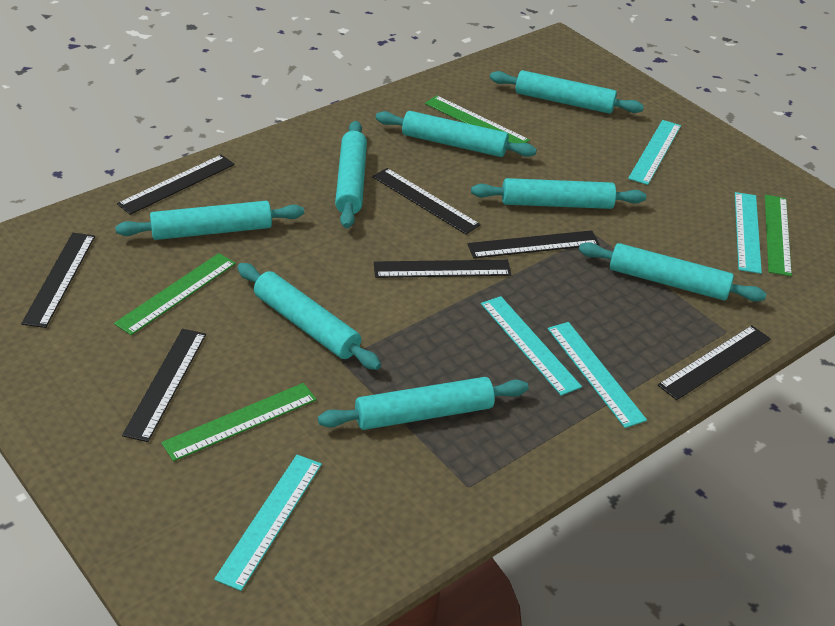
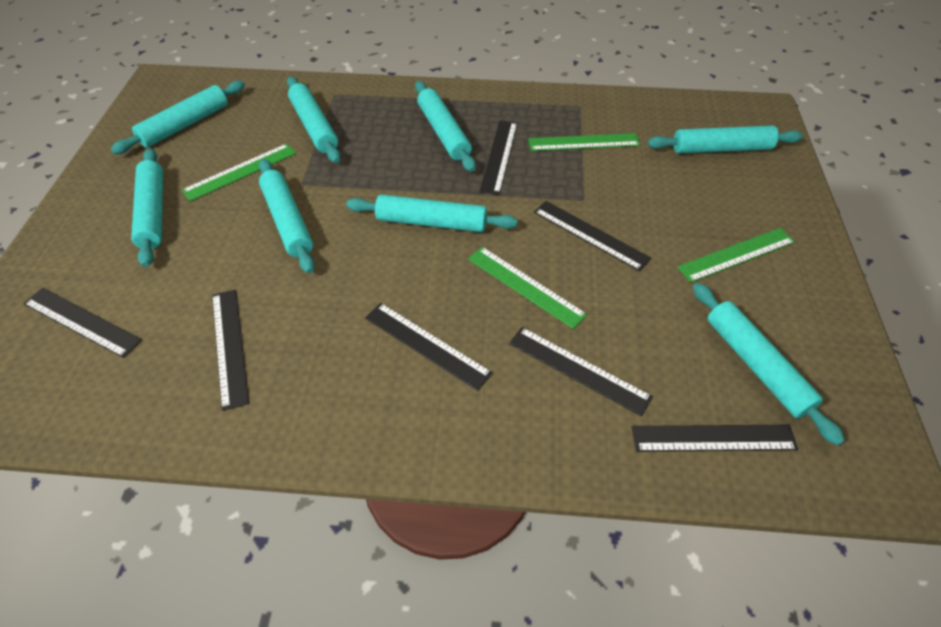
turquoise ruler: 5 -> 0

